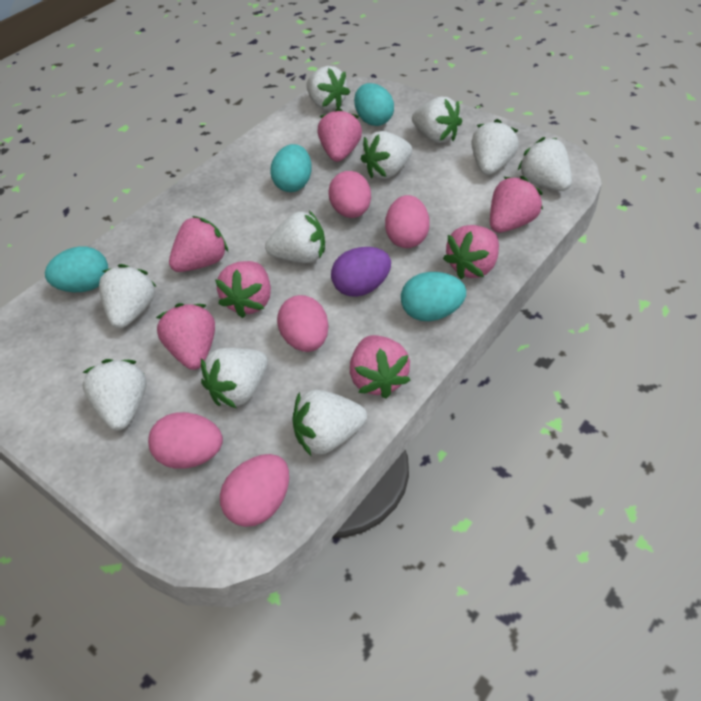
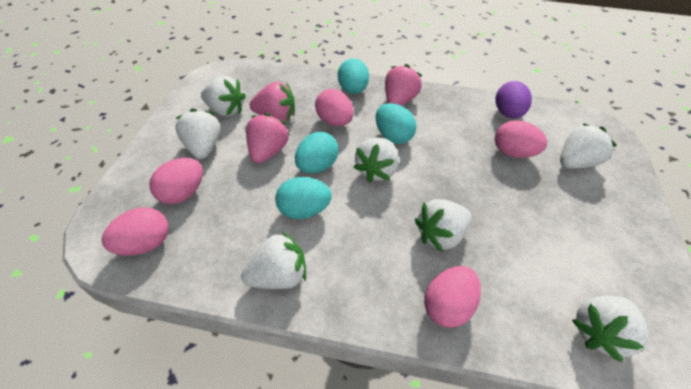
pink strawberry: 7 -> 3
white strawberry: 10 -> 7

